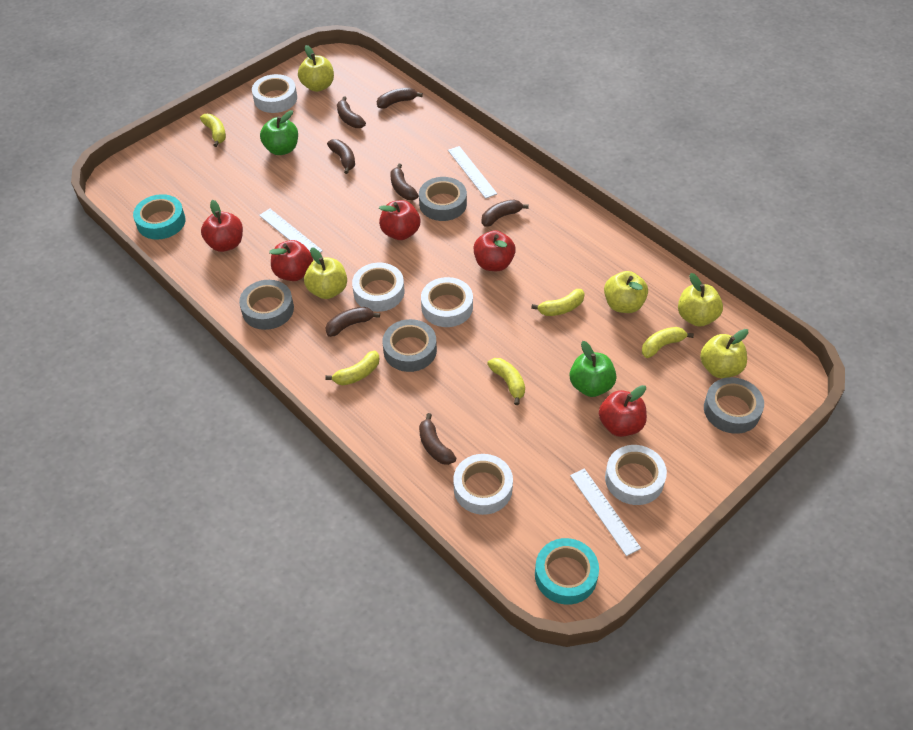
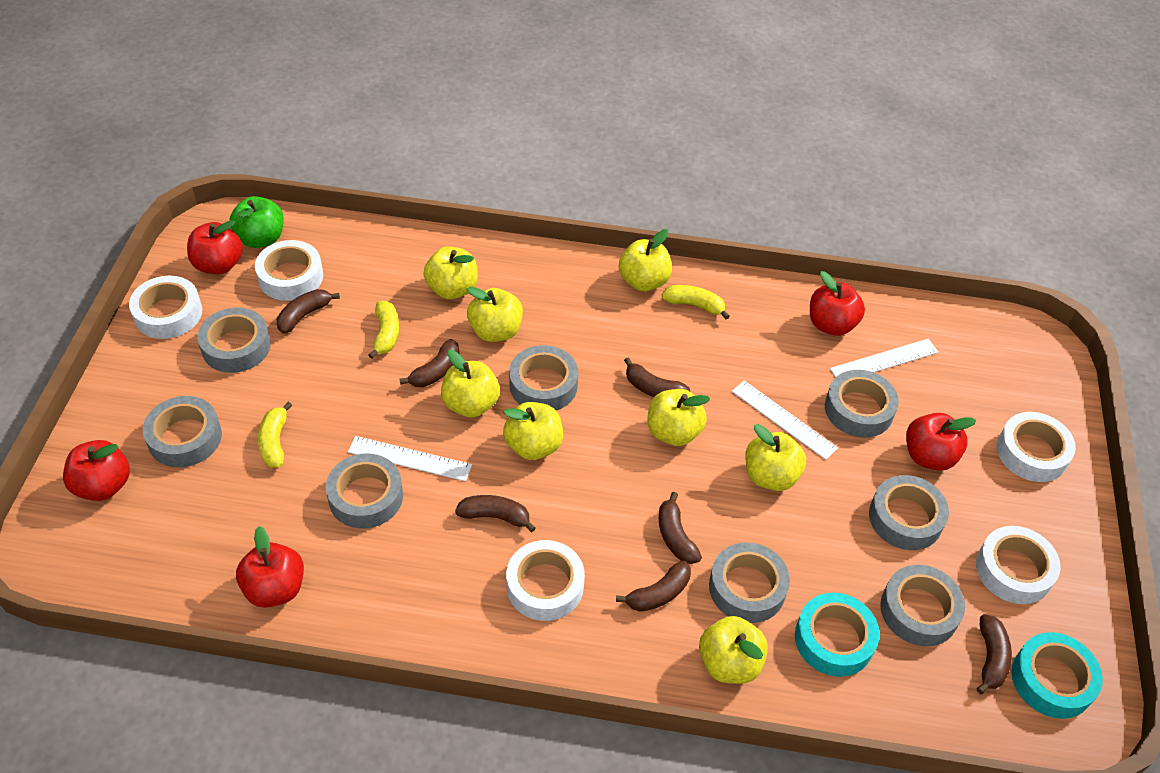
green apple: 2 -> 1
grey tape: 4 -> 8
yellow apple: 5 -> 8
yellow banana: 5 -> 3

